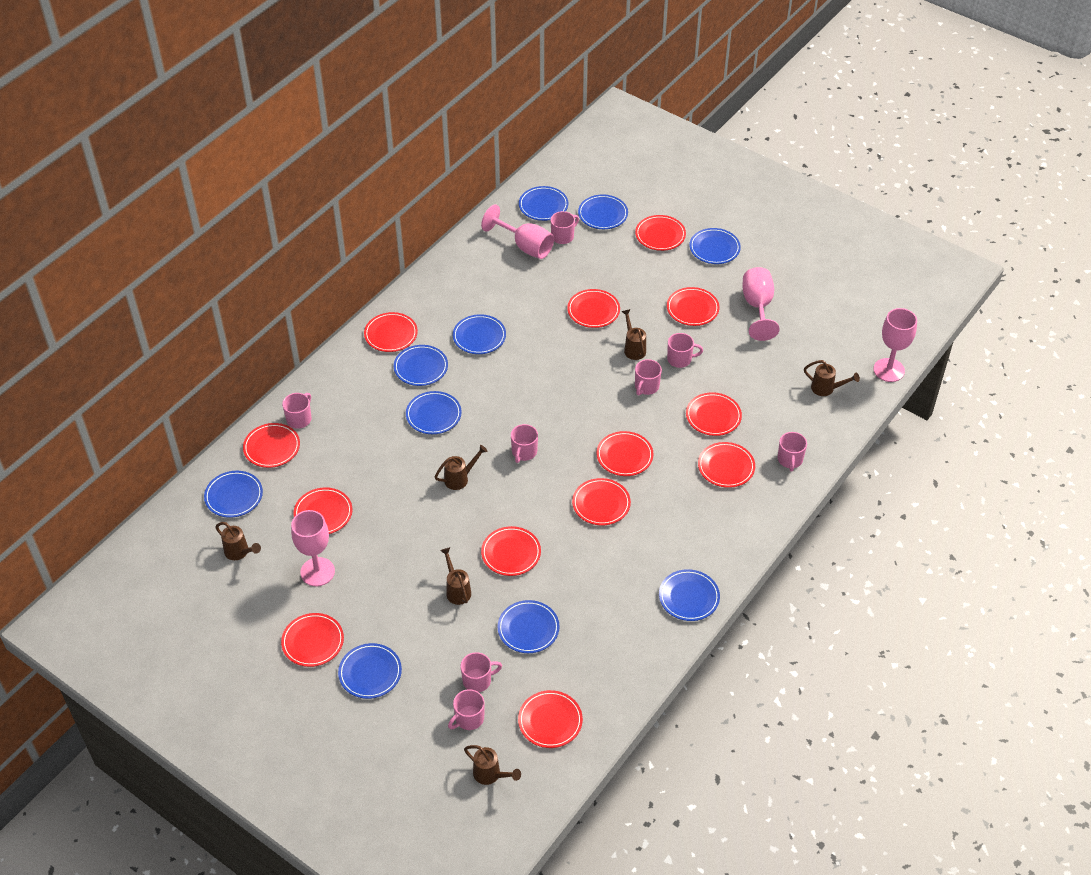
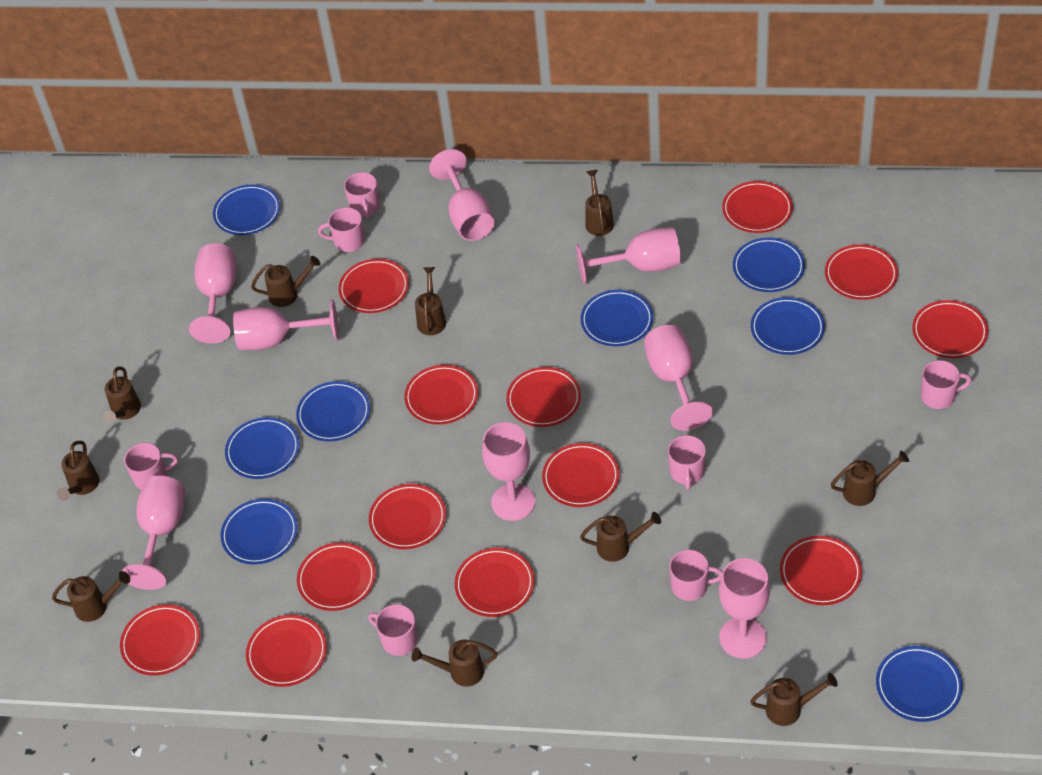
blue plate: 10 -> 8
brown watering can: 6 -> 10
pink goblet: 4 -> 8
pink mug: 8 -> 7

